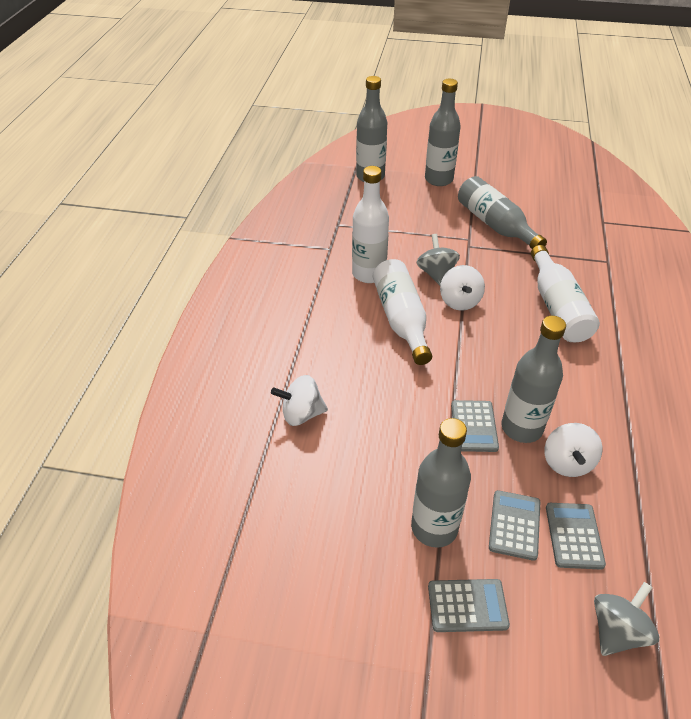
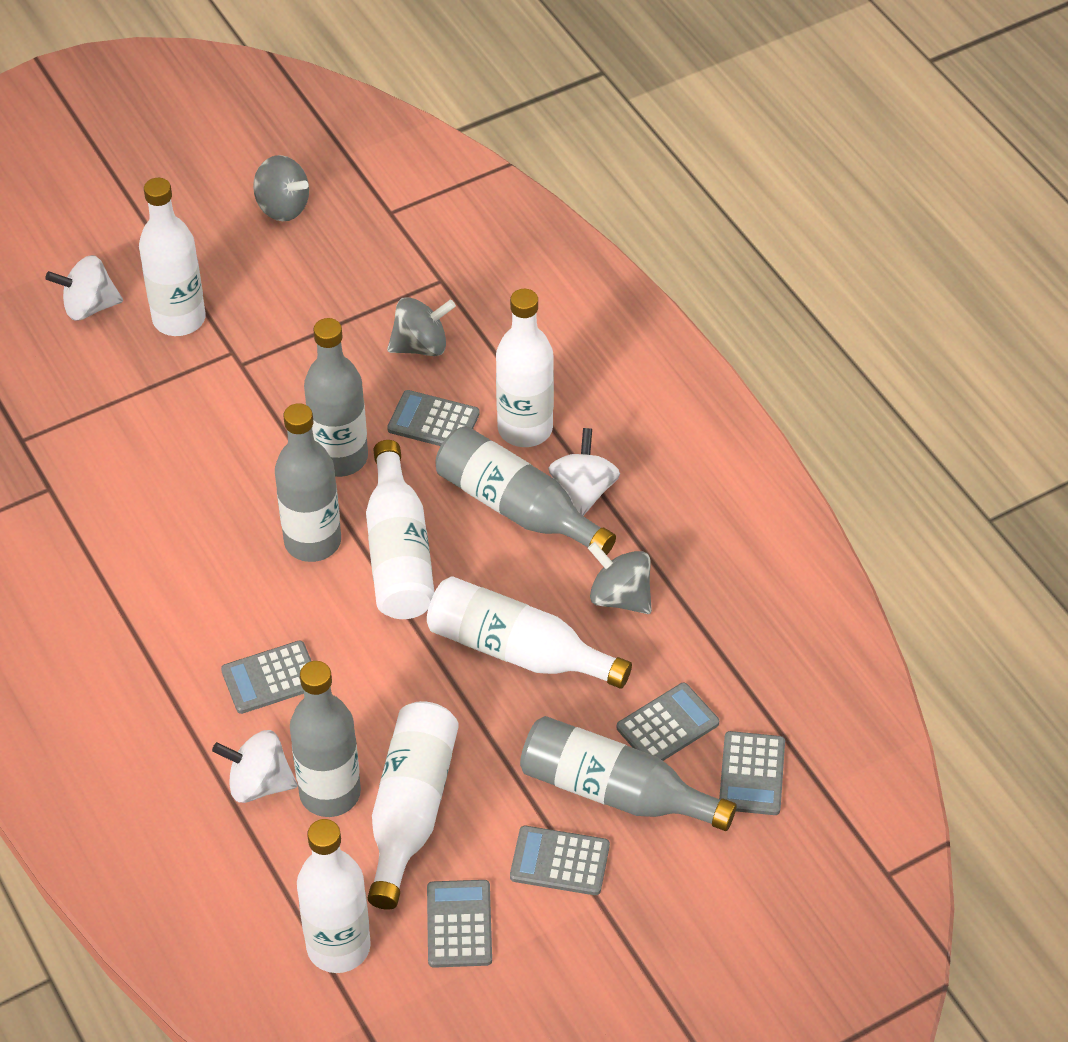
grey calculator: 4 -> 6
grey spinning top: 2 -> 3
white bottle: 3 -> 6

